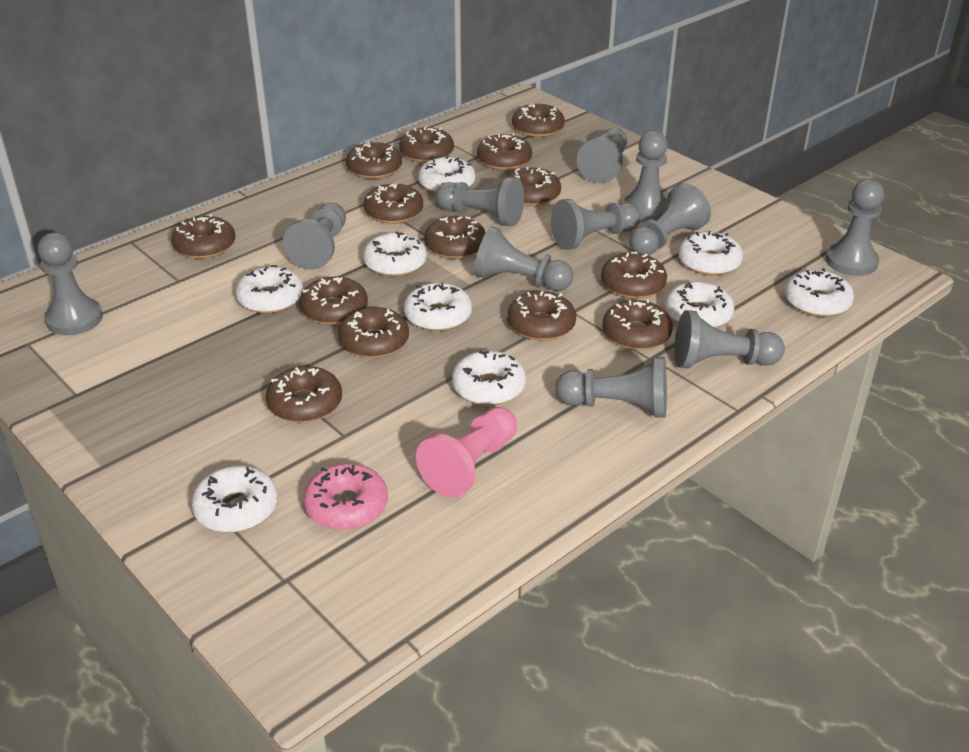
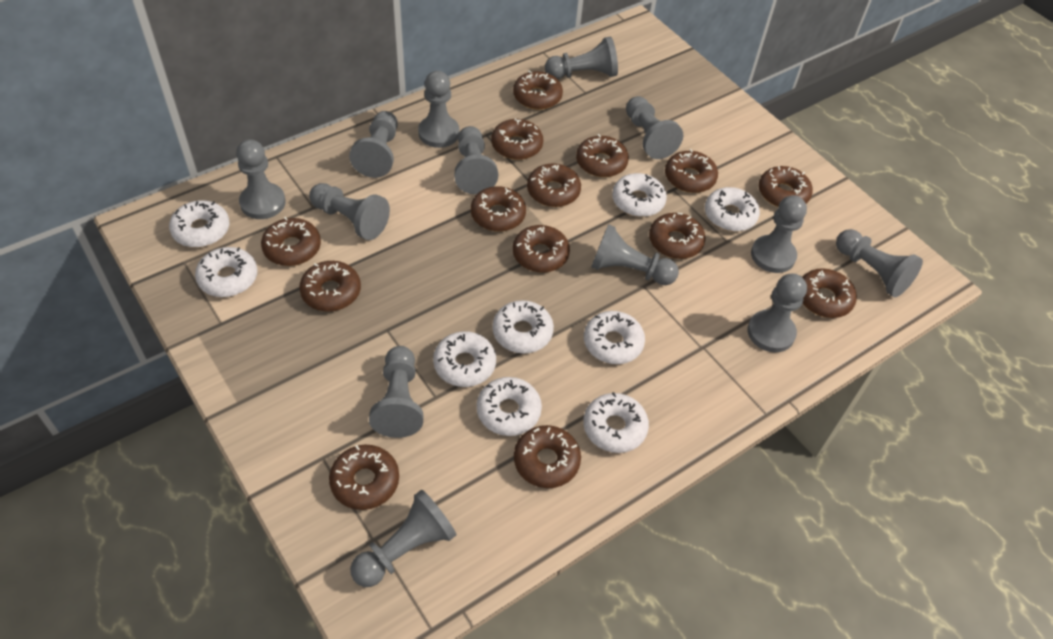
grey pawn: 11 -> 13
pink donut: 1 -> 0
pink pawn: 1 -> 0

